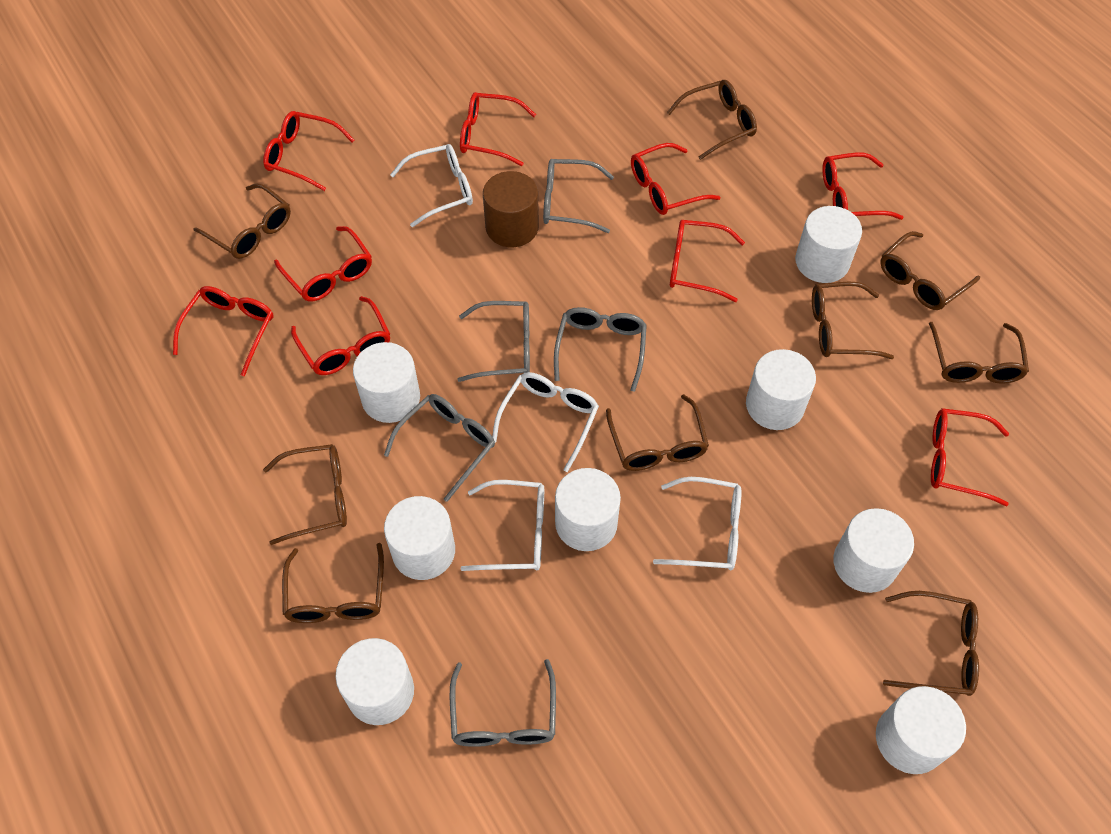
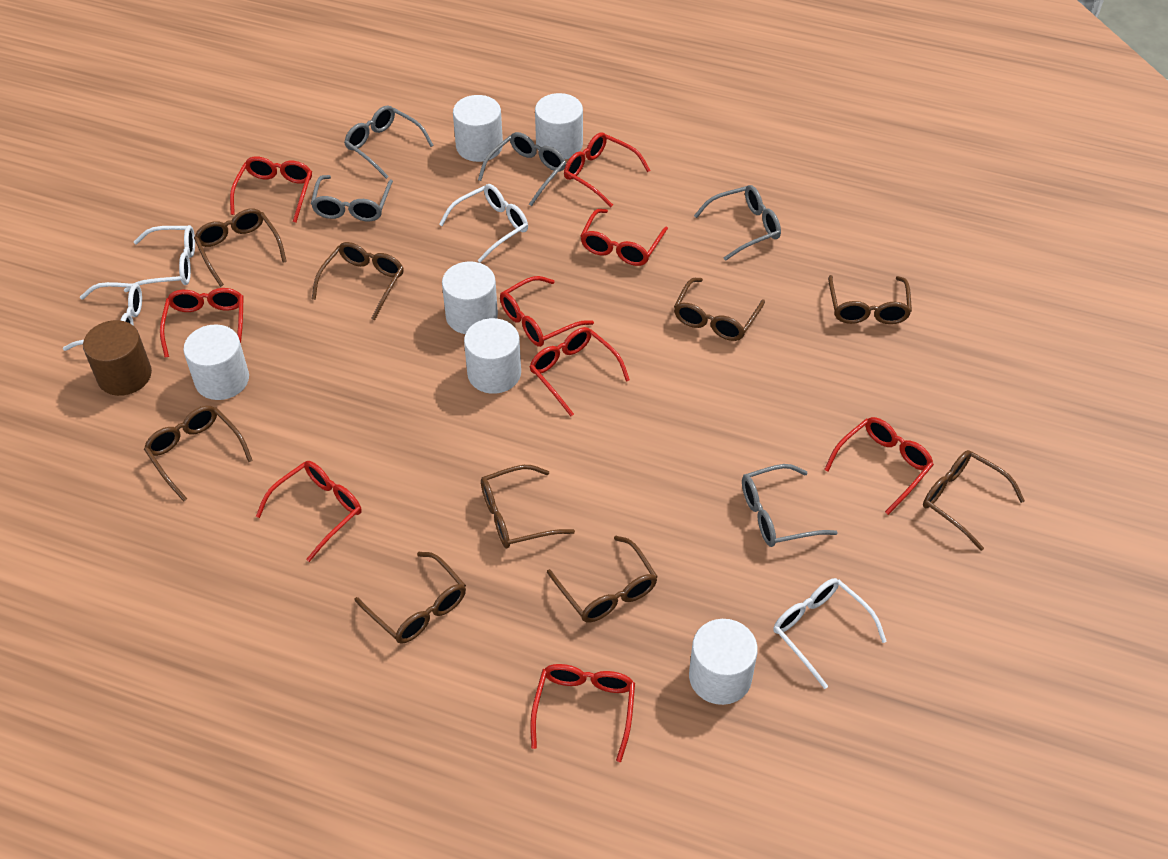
white cylinder: 8 -> 6

